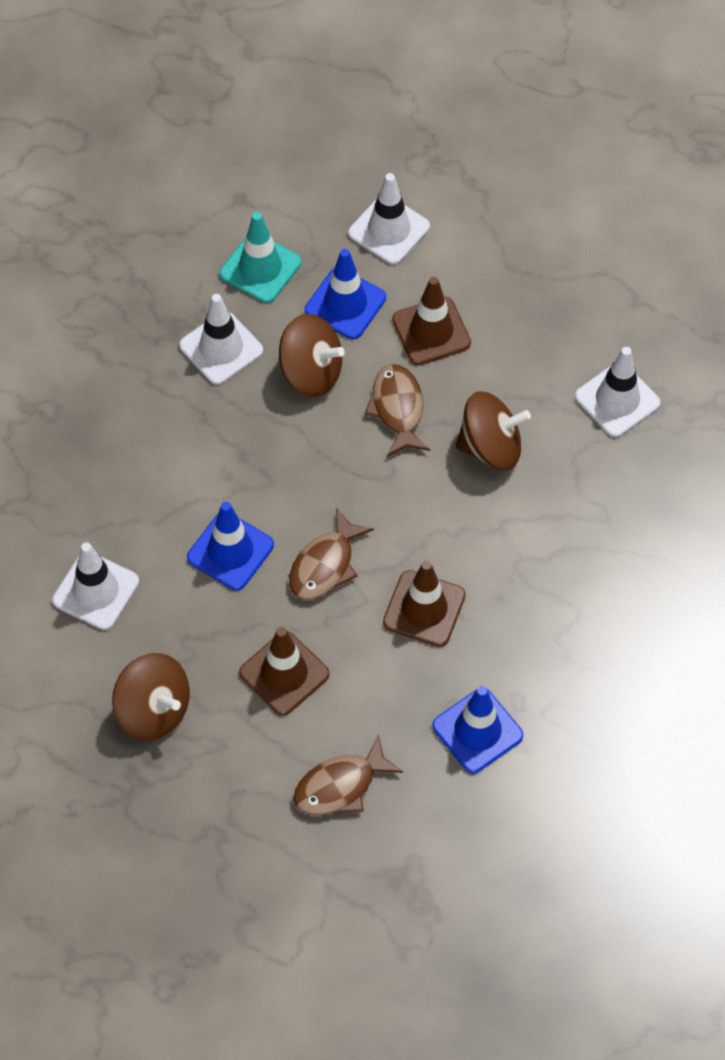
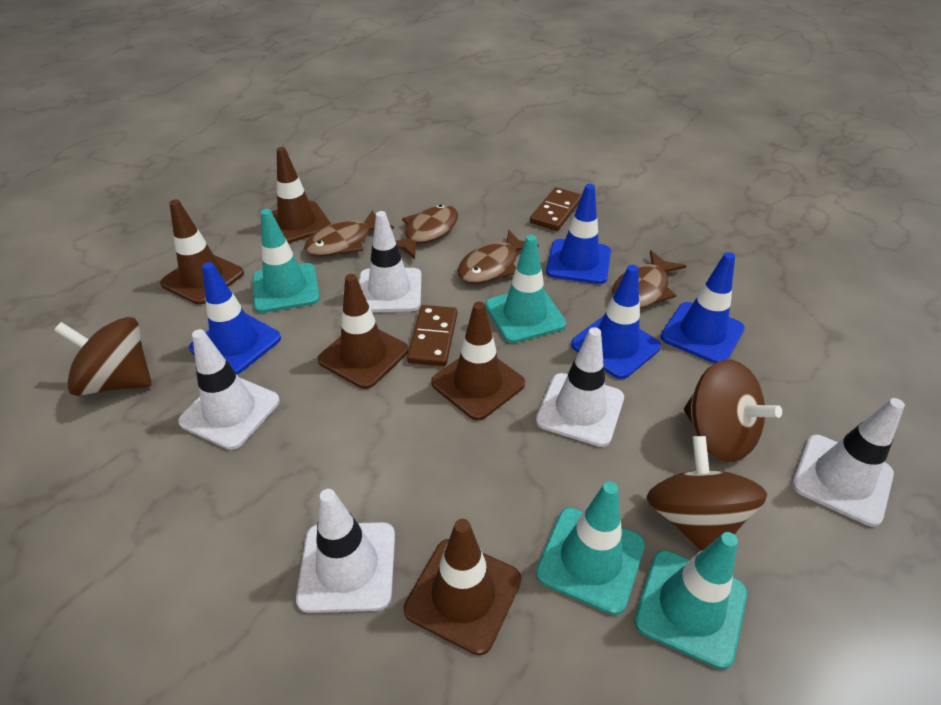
blue traffic cone: 3 -> 4
brown domino: 0 -> 2
brown fish: 3 -> 4
brown traffic cone: 3 -> 5
turquoise traffic cone: 1 -> 4
white traffic cone: 4 -> 5

